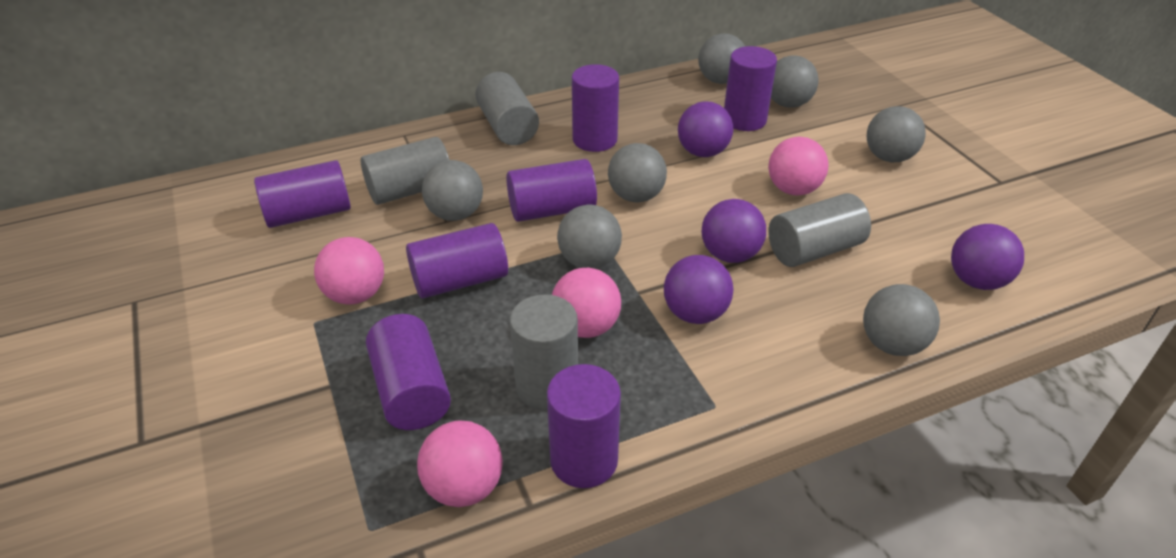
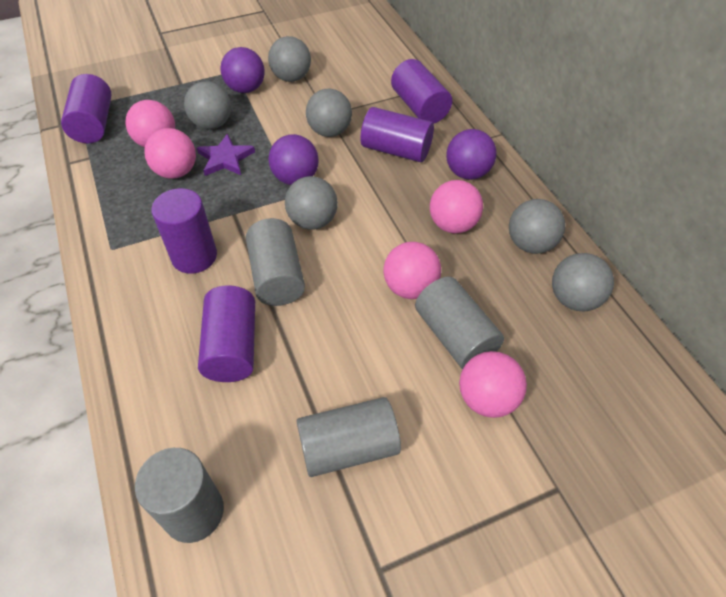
grey ball: 7 -> 6
pink ball: 4 -> 5
purple ball: 4 -> 3
purple cylinder: 7 -> 5
purple star: 0 -> 1

